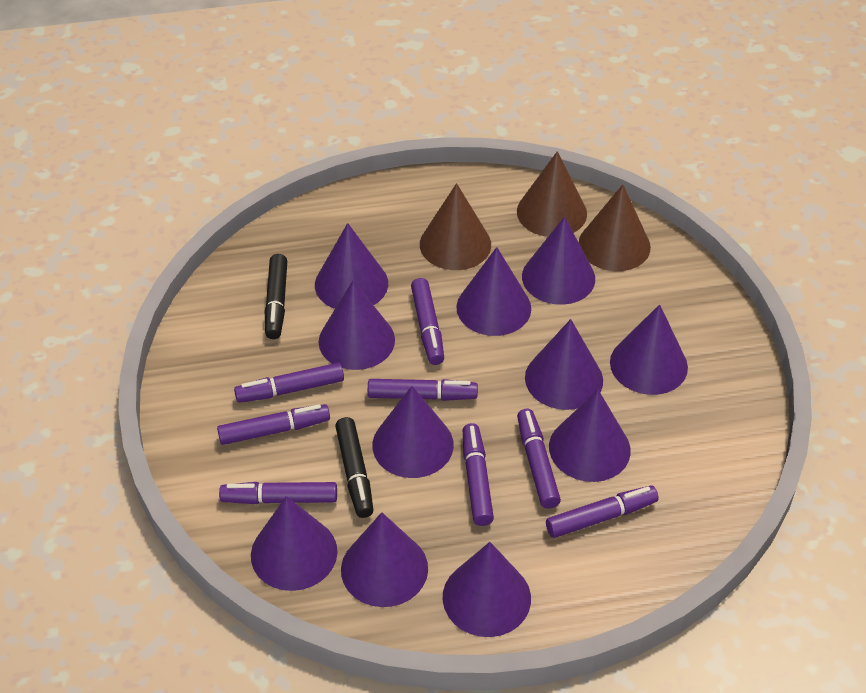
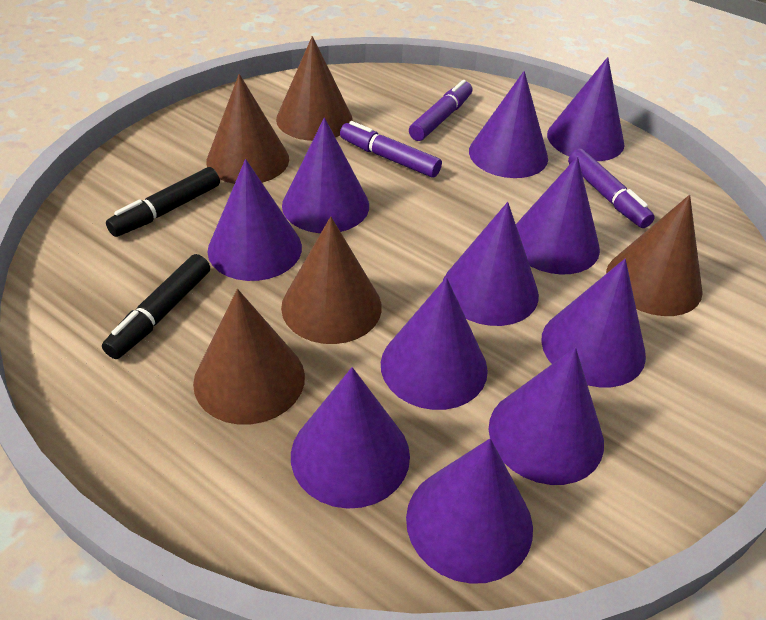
brown cone: 3 -> 5
purple marker: 8 -> 3

